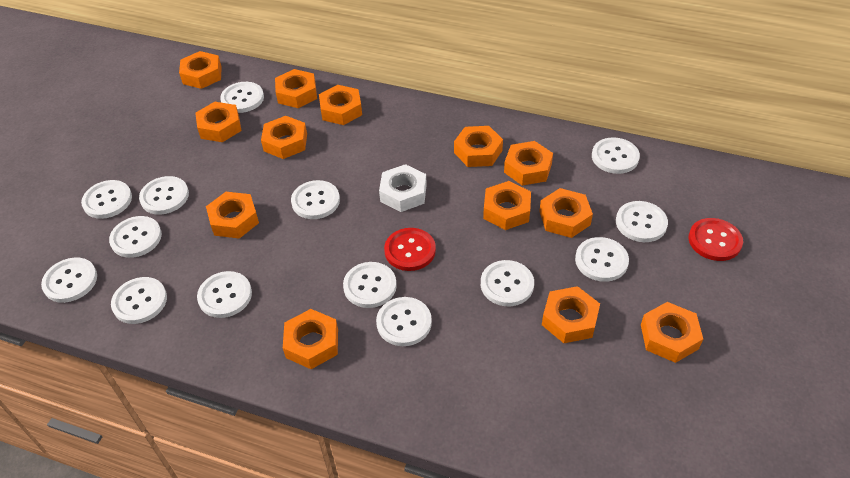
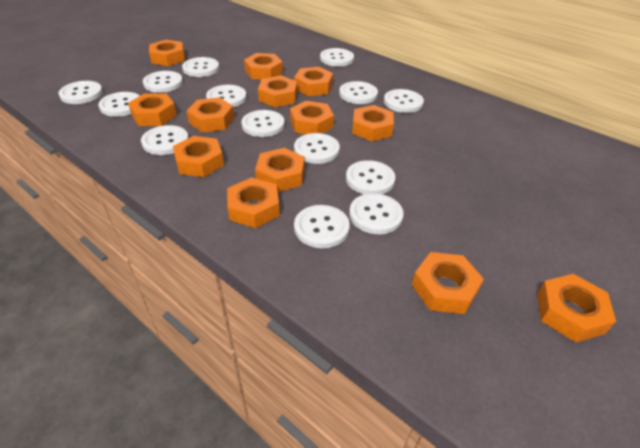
red button: 2 -> 0
white nut: 1 -> 0

